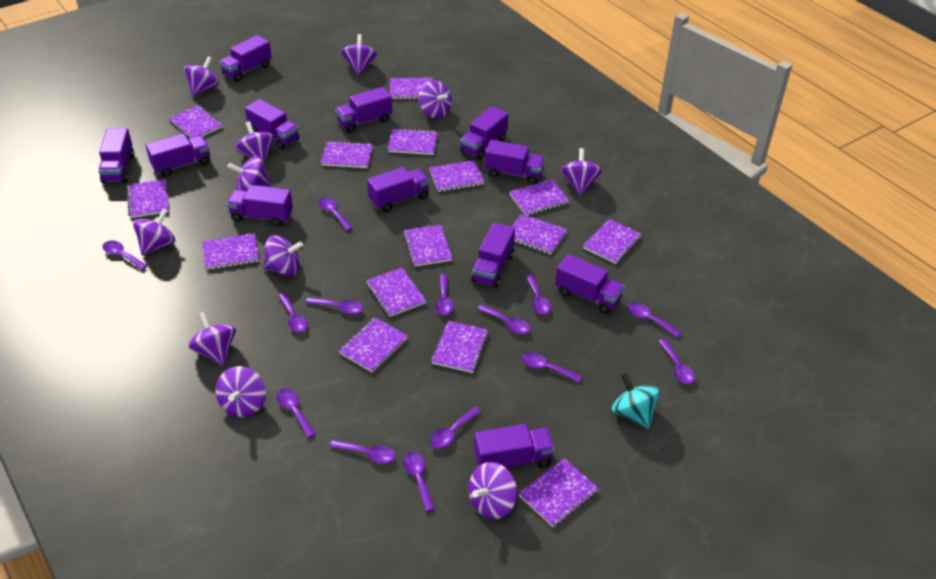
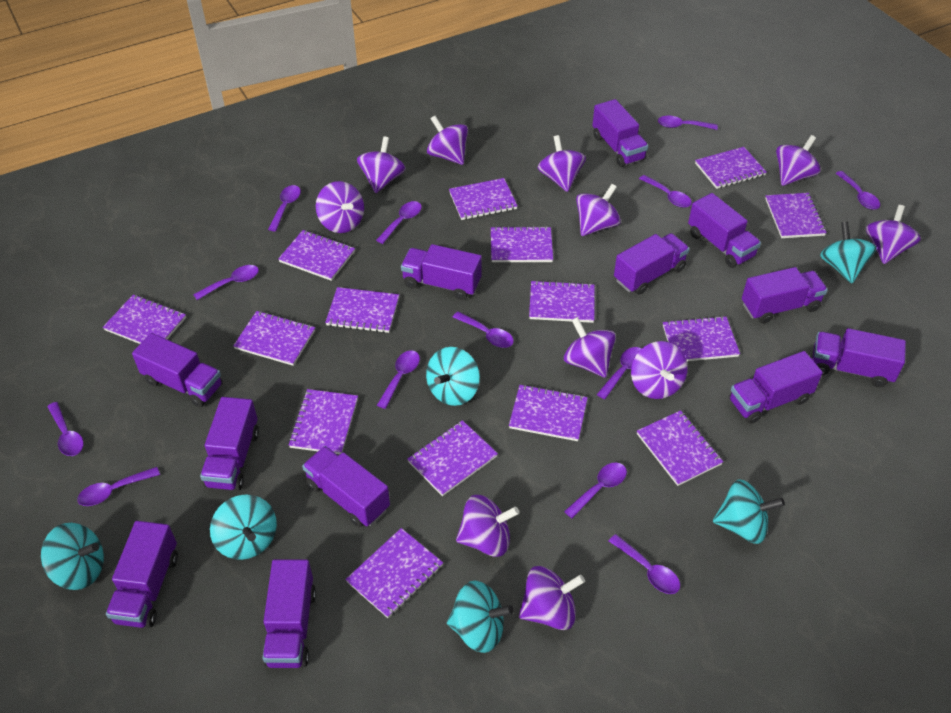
purple spoon: 14 -> 13
turquoise spinning top: 1 -> 6

